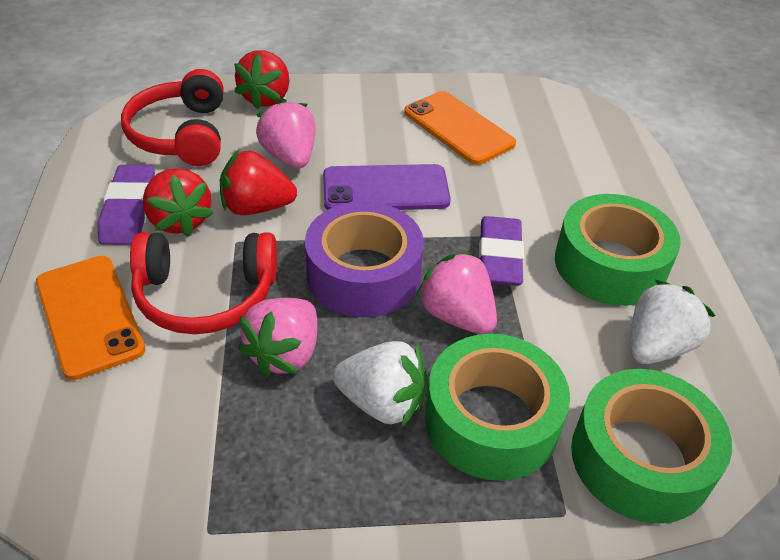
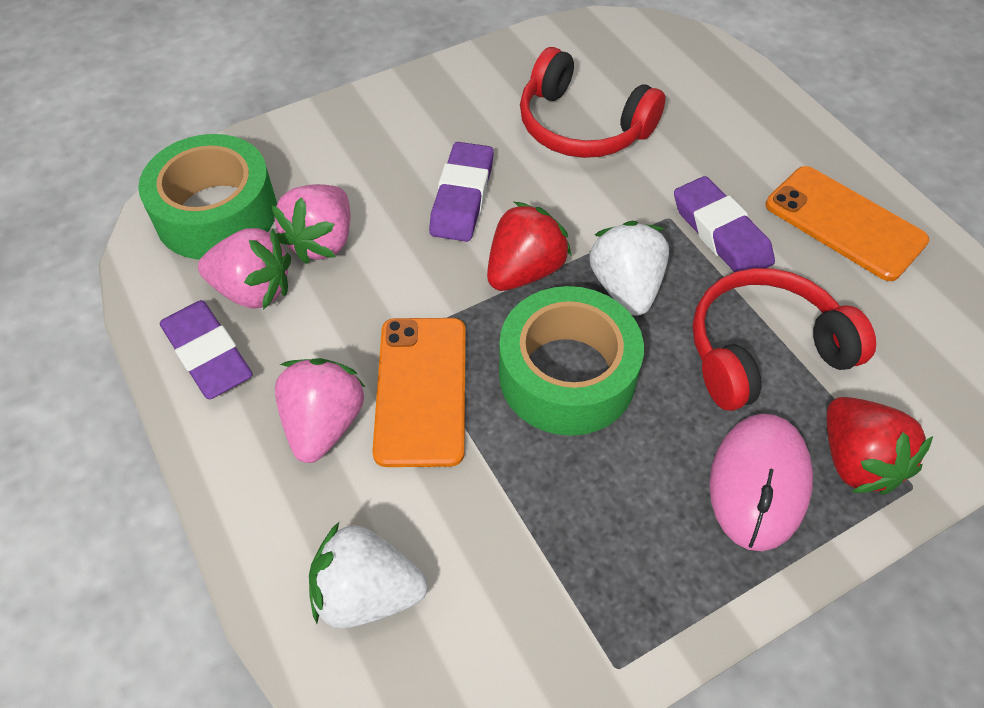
green tape: 3 -> 2
pink mouse: 0 -> 1
purple eraser: 2 -> 3
purple phone: 1 -> 0
purple tape: 1 -> 0
red strawberry: 3 -> 2

